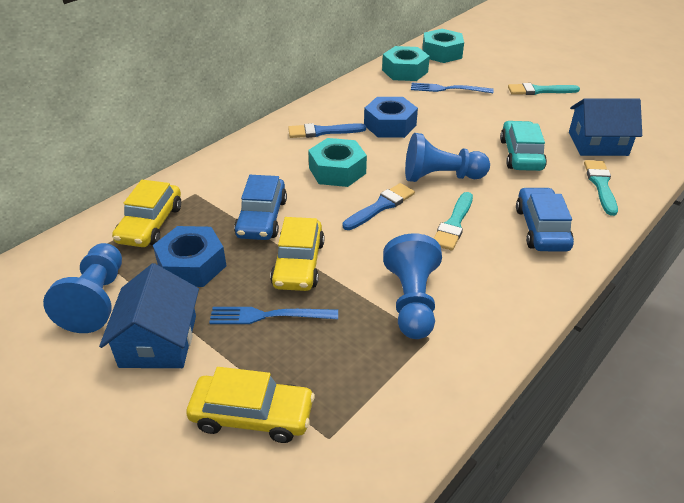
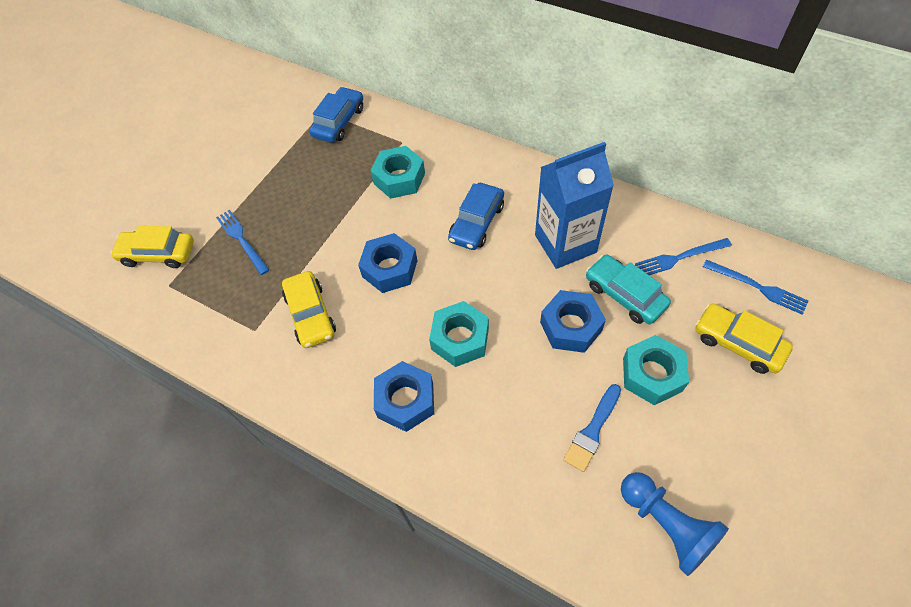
blue brush: 2 -> 1
blue carton: 0 -> 1
blue fork: 2 -> 3
blue house: 2 -> 0
blue nut: 2 -> 3
blue pawn: 3 -> 1
turquoise brush: 3 -> 0

